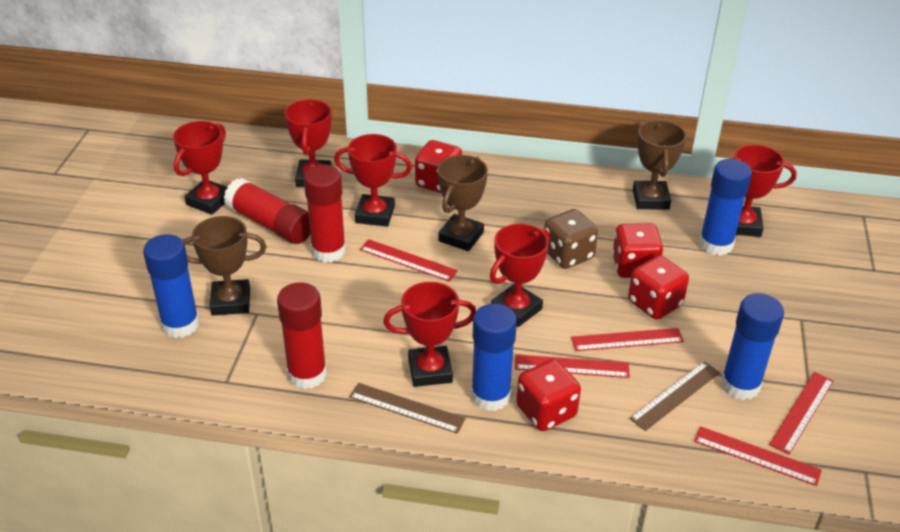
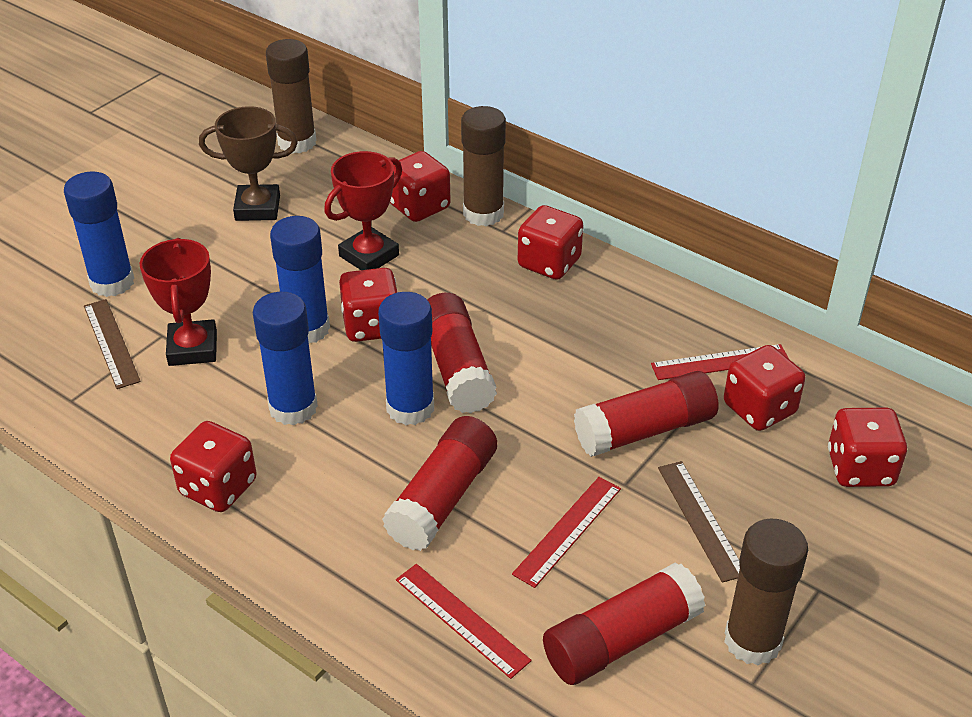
brown dice: 1 -> 0
brown glue stick: 0 -> 3
brown trophy: 3 -> 1
red dice: 4 -> 6
red glue stick: 3 -> 4
red ruler: 5 -> 3
red trophy: 6 -> 2

